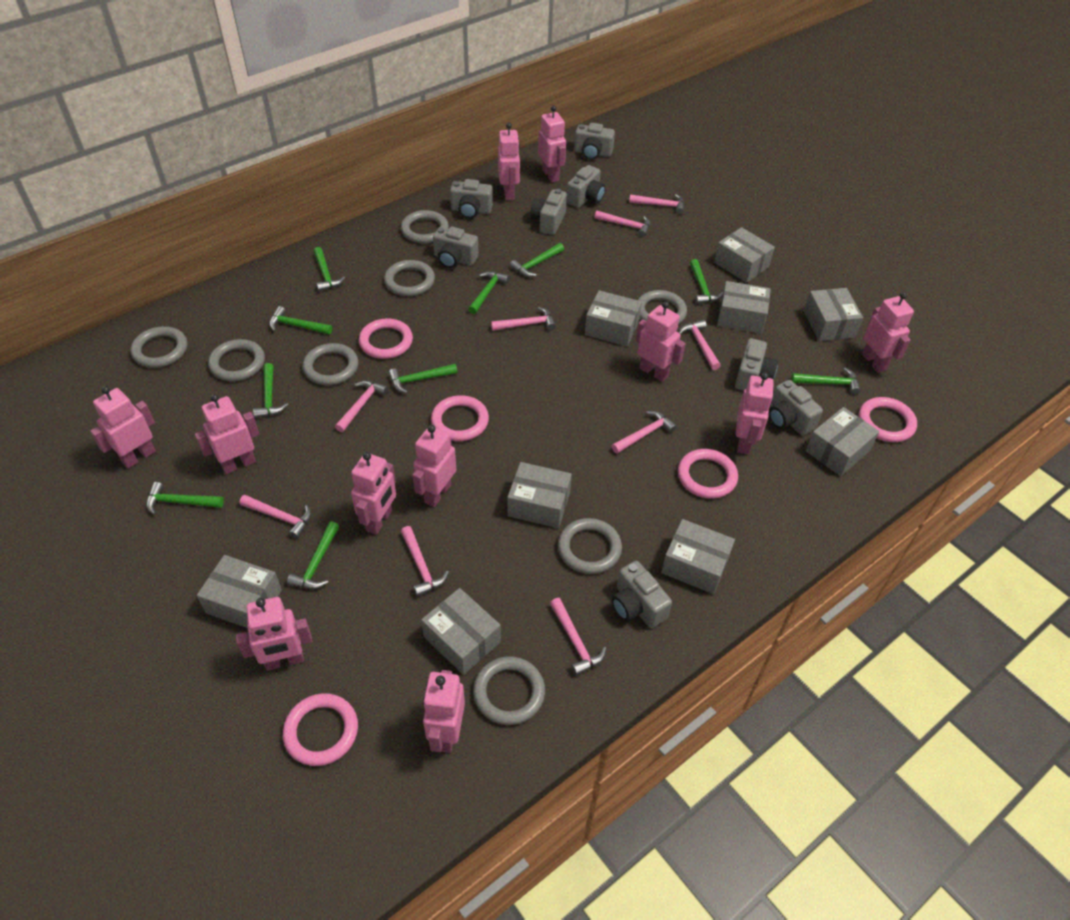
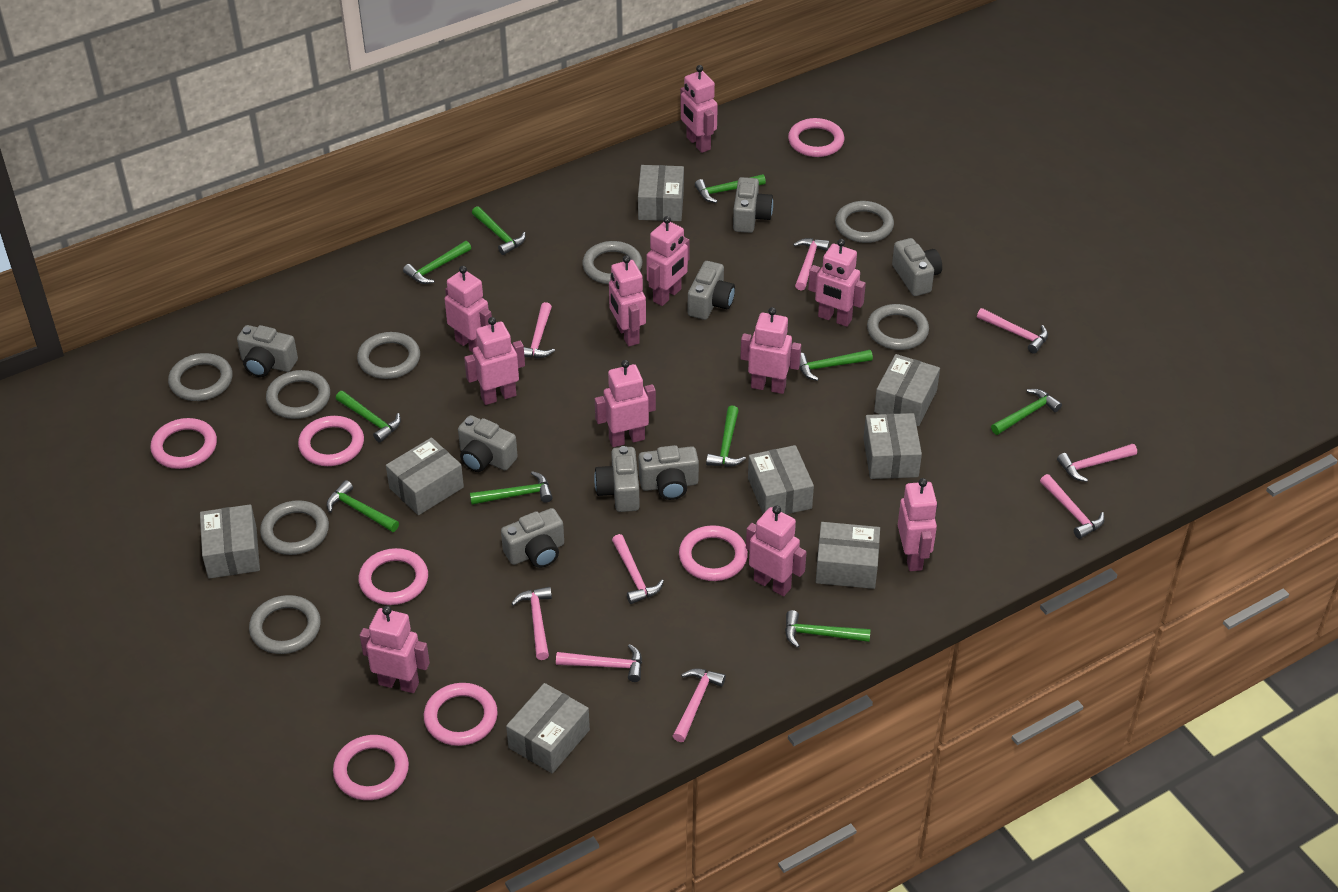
grey box: 9 -> 8
pink ring: 5 -> 7

